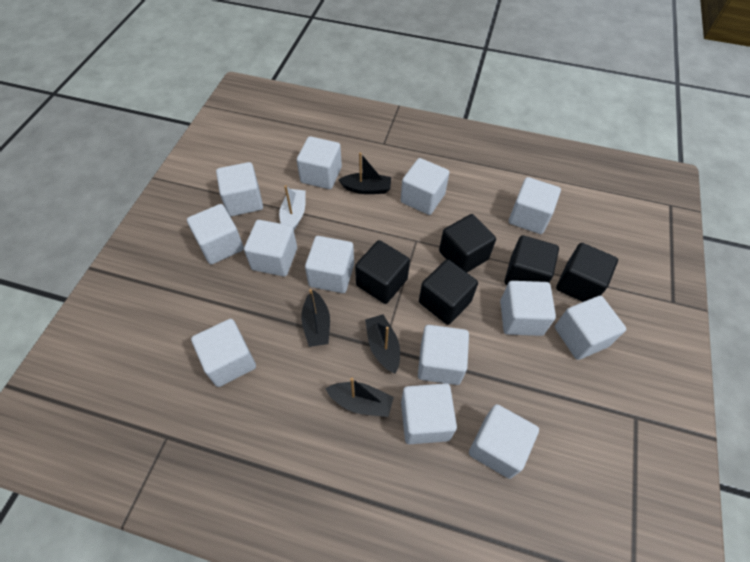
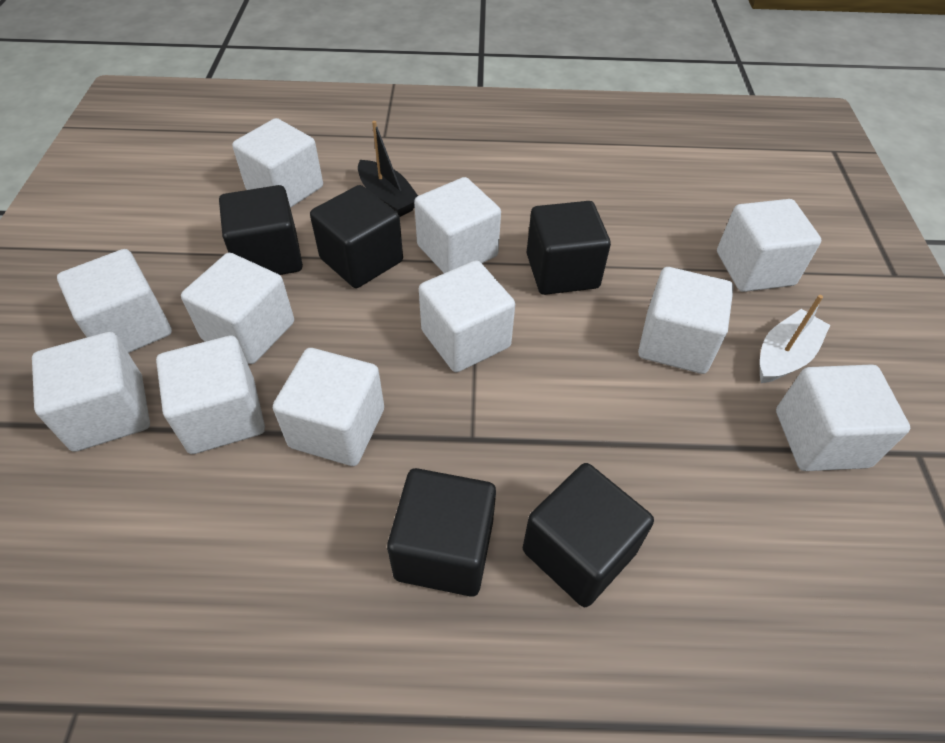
black boat: 4 -> 1
white cube: 13 -> 11

